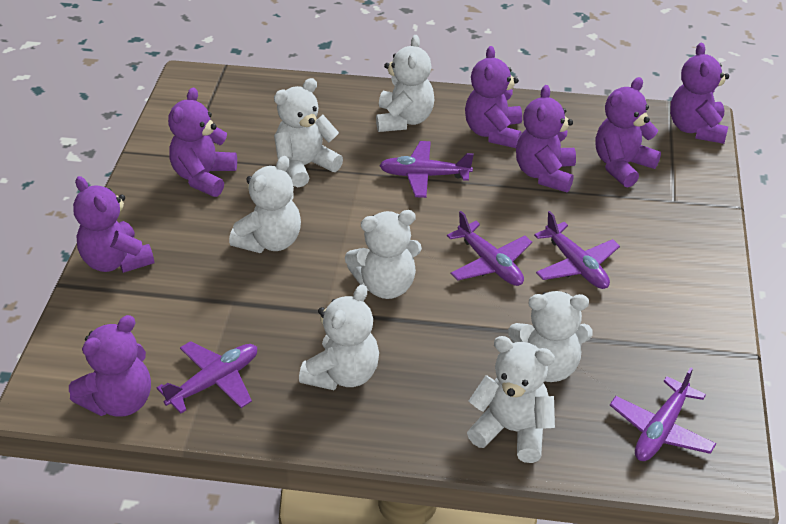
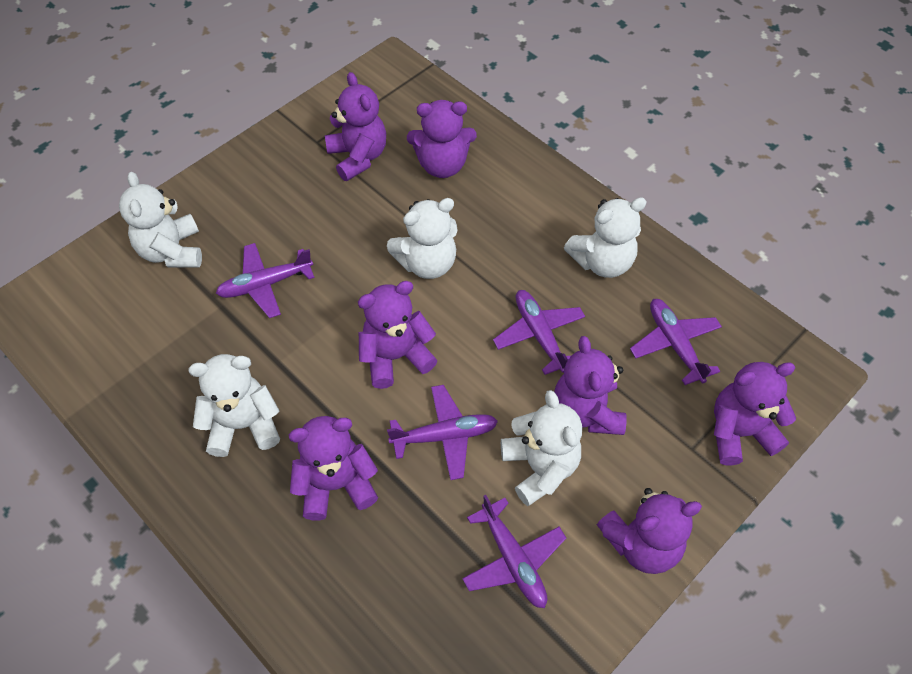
white teddy bear: 7 -> 5

